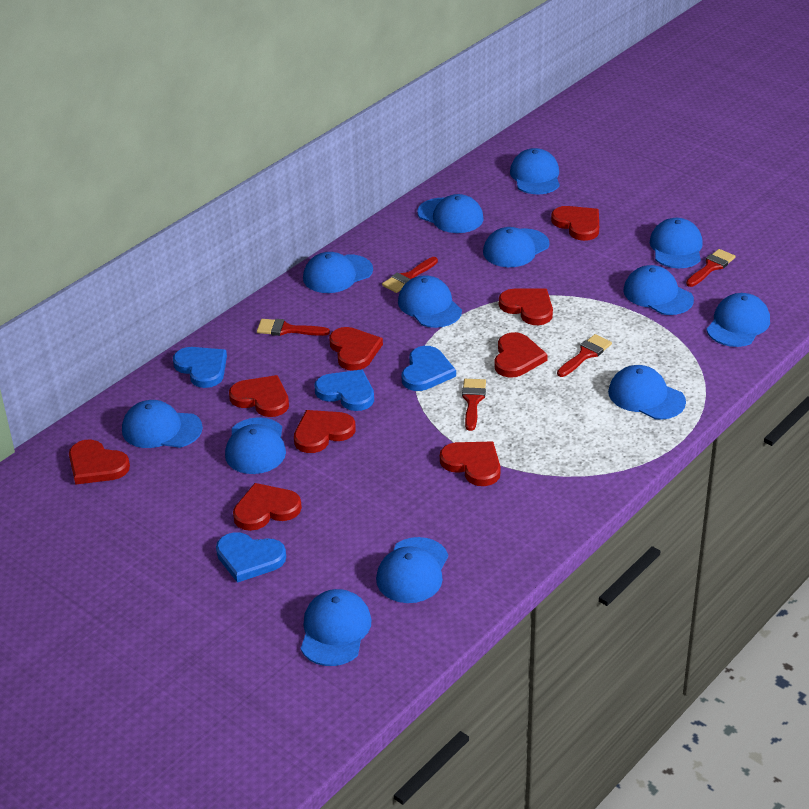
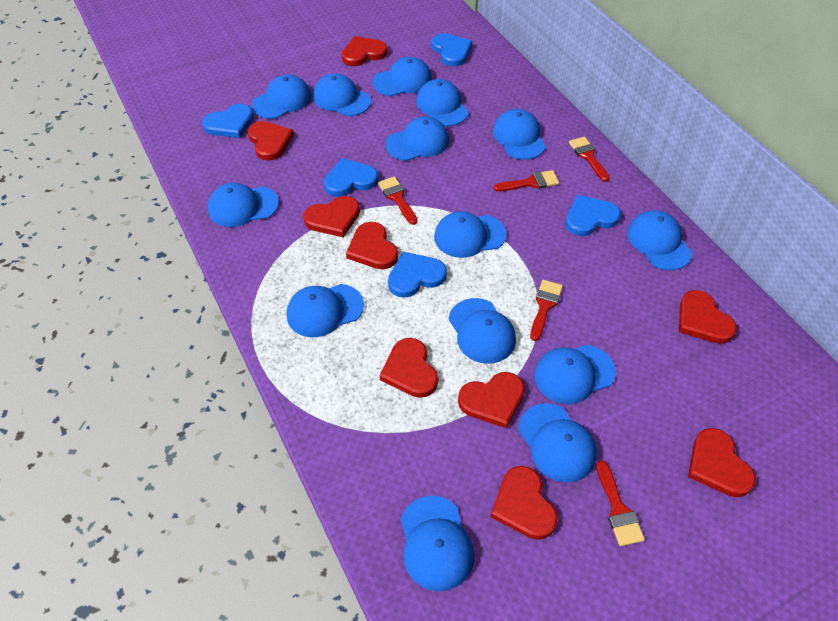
blue cap: 13 -> 14
blue heart: 4 -> 5

